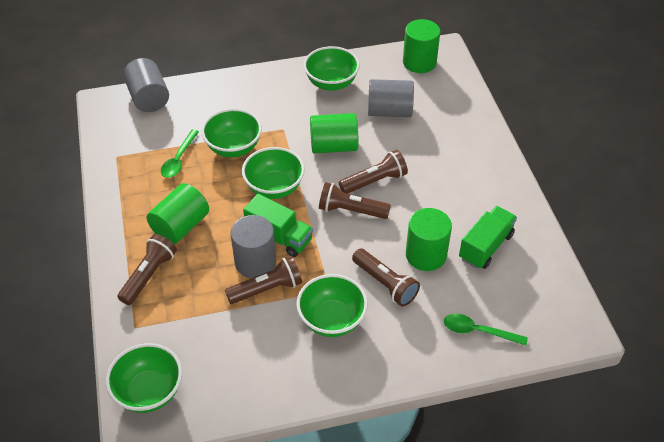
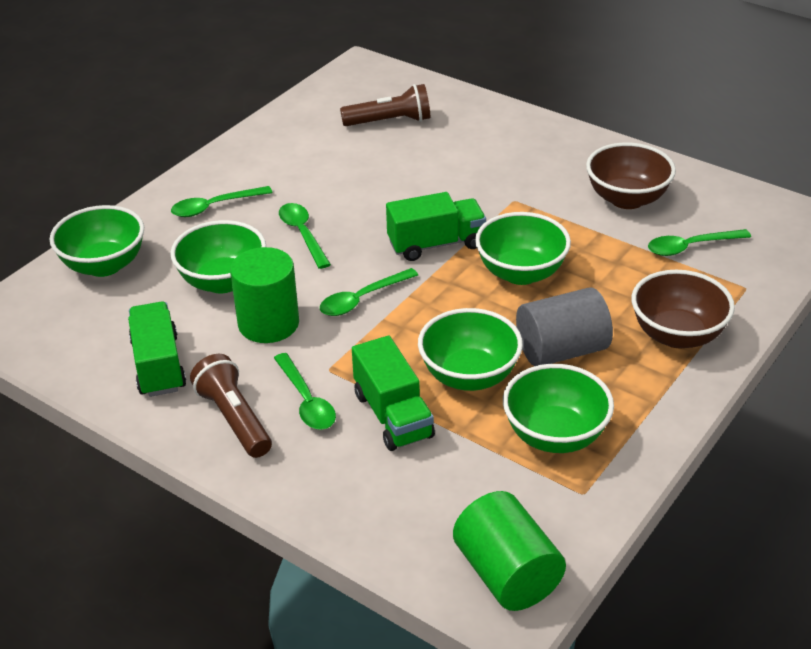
brown bowl: 0 -> 2
brown flashlight: 5 -> 2
green cylinder: 4 -> 2
green spoon: 2 -> 5
green truck: 2 -> 3
grey cylinder: 3 -> 1

